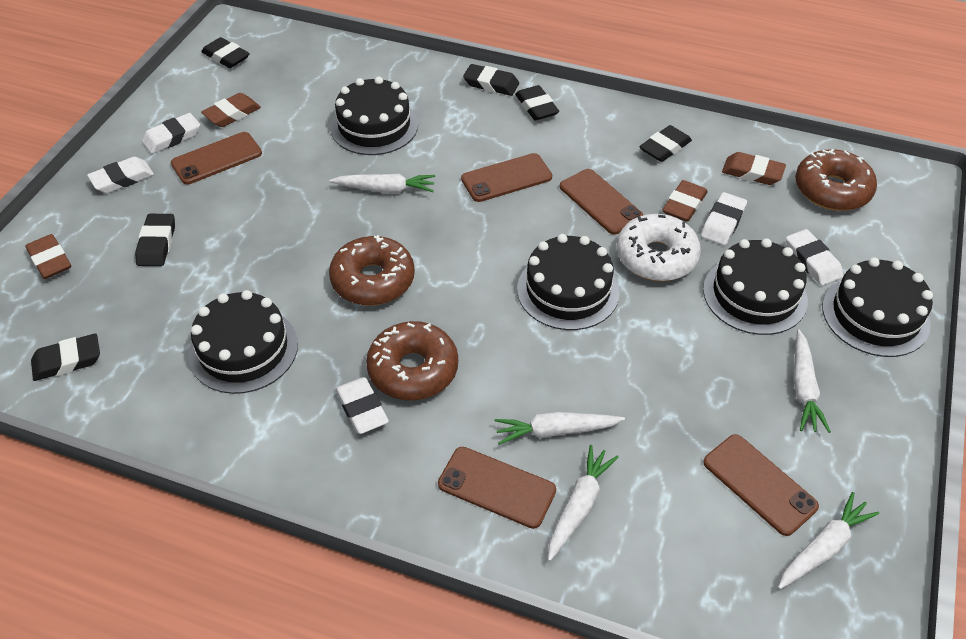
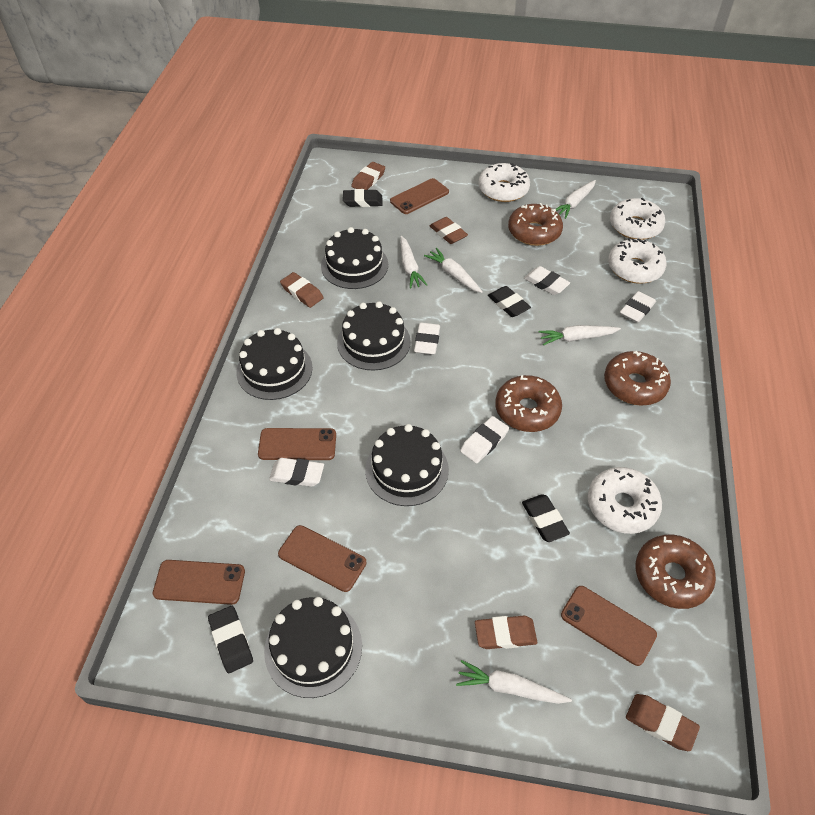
black eraser: 6 -> 4
brown donut: 3 -> 4
brown eraser: 4 -> 5
white donut: 1 -> 4

